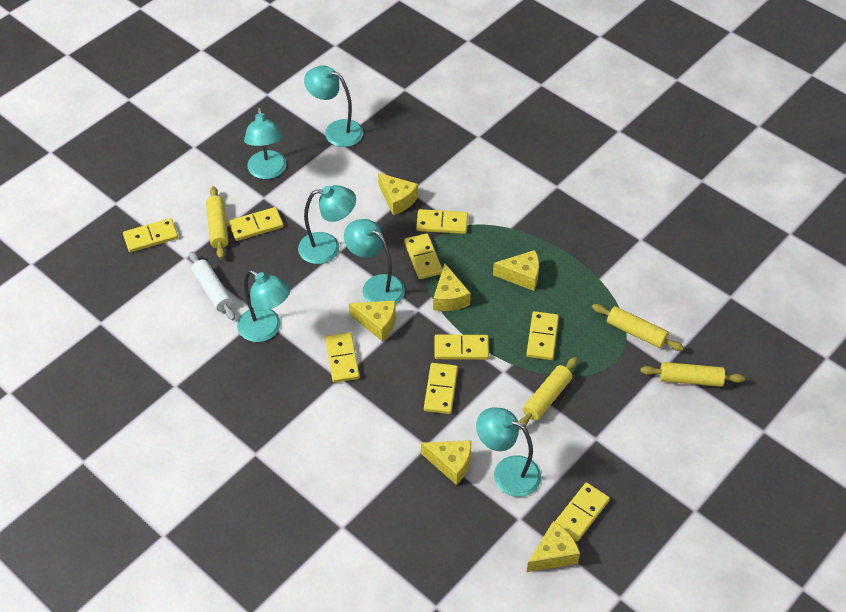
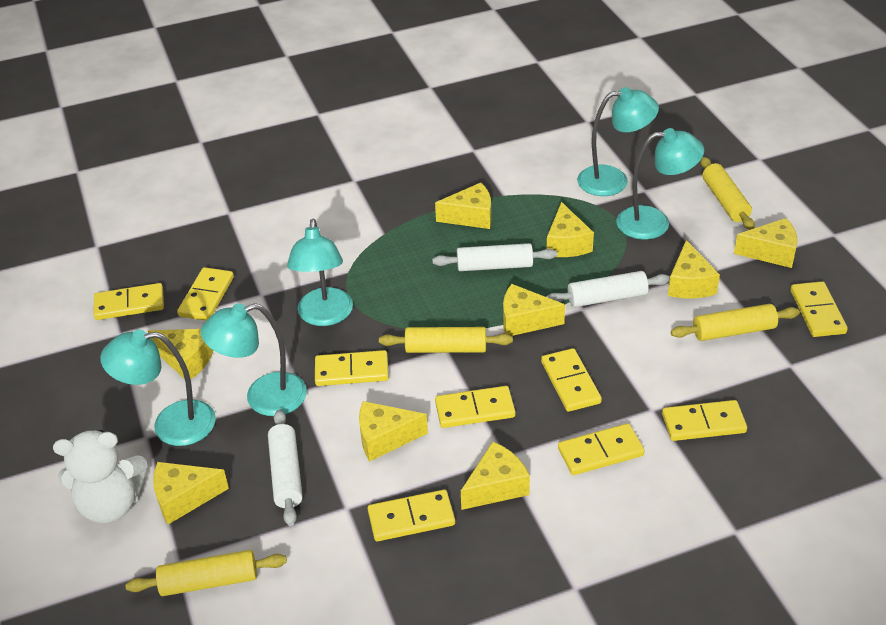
turquoise lamp: 6 -> 5
white rolling pin: 1 -> 3
white teddy bear: 0 -> 1
yellow cheese: 6 -> 9

